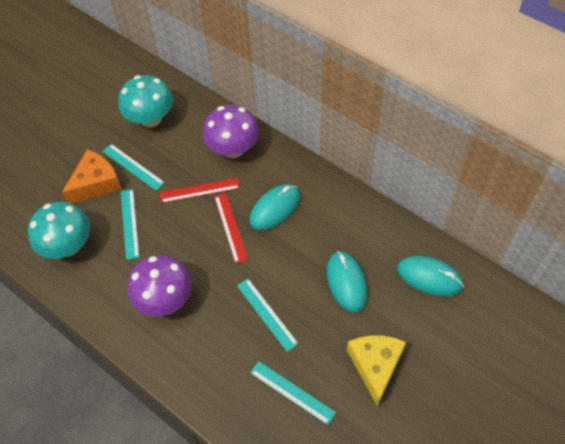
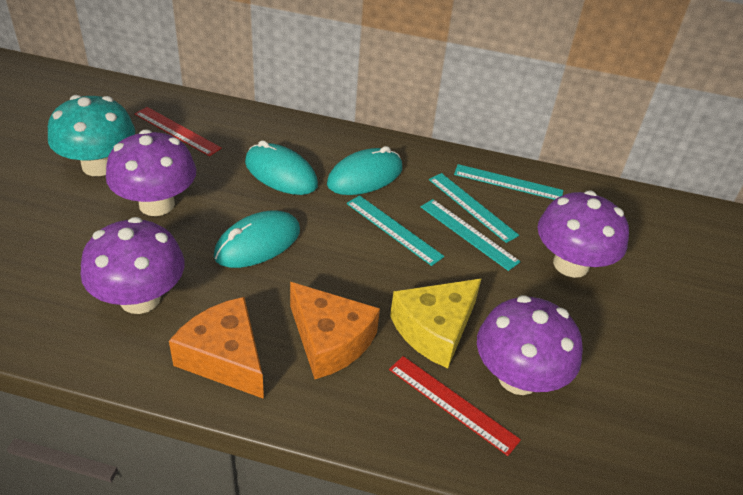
orange cheese: 1 -> 2
purple mushroom: 2 -> 4
turquoise mushroom: 2 -> 1

